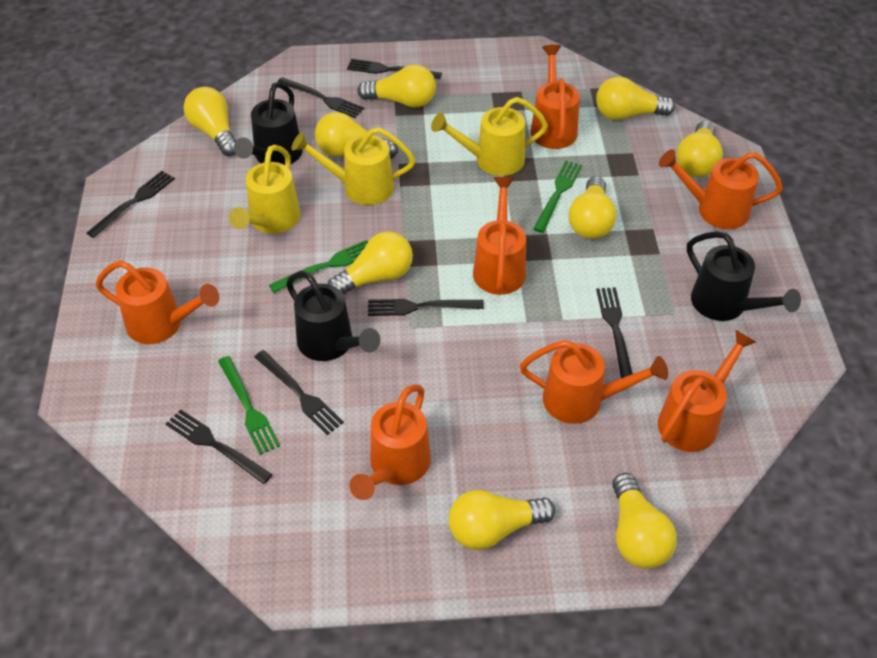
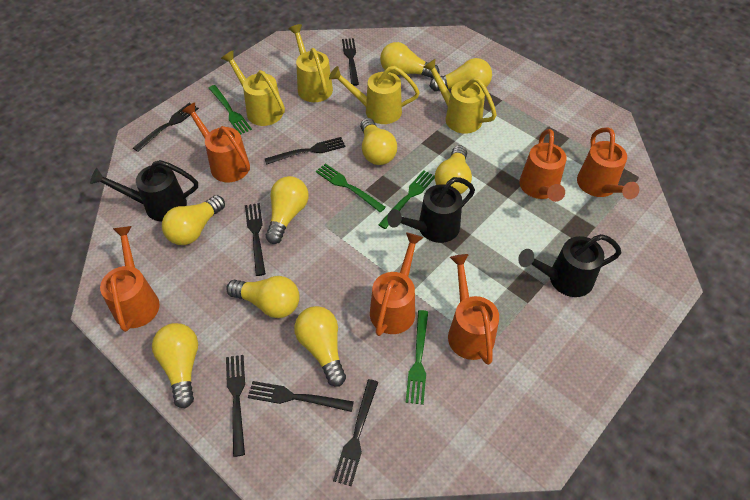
green fork: 3 -> 4
orange watering can: 7 -> 6
yellow watering can: 3 -> 4

